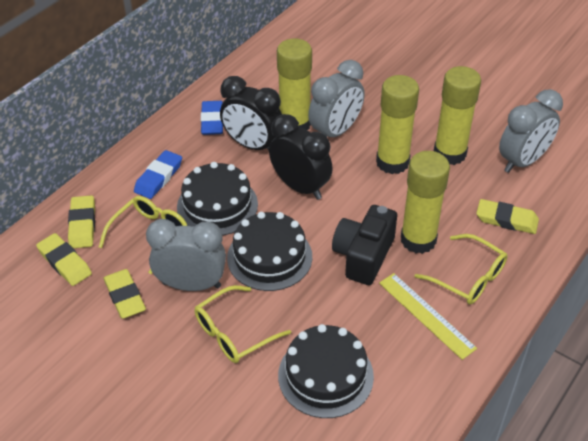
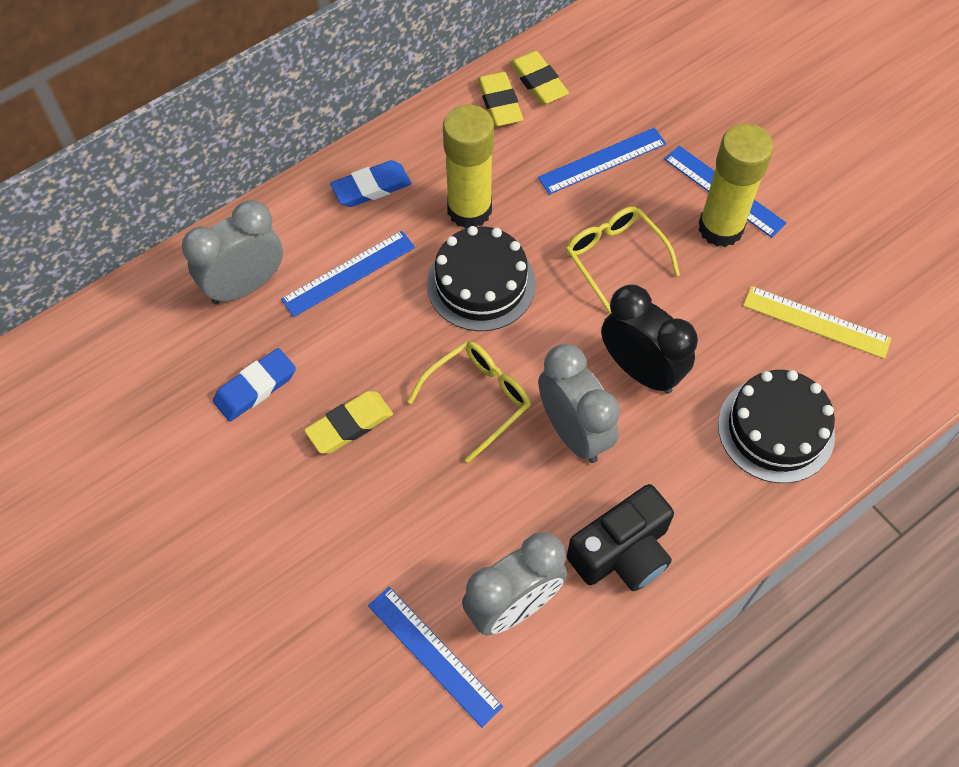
black cake: 3 -> 2
black clock: 2 -> 1
blue ruler: 0 -> 4
yellow eraser: 4 -> 3
yellow glasses: 3 -> 2
yellow glue stick: 4 -> 2

